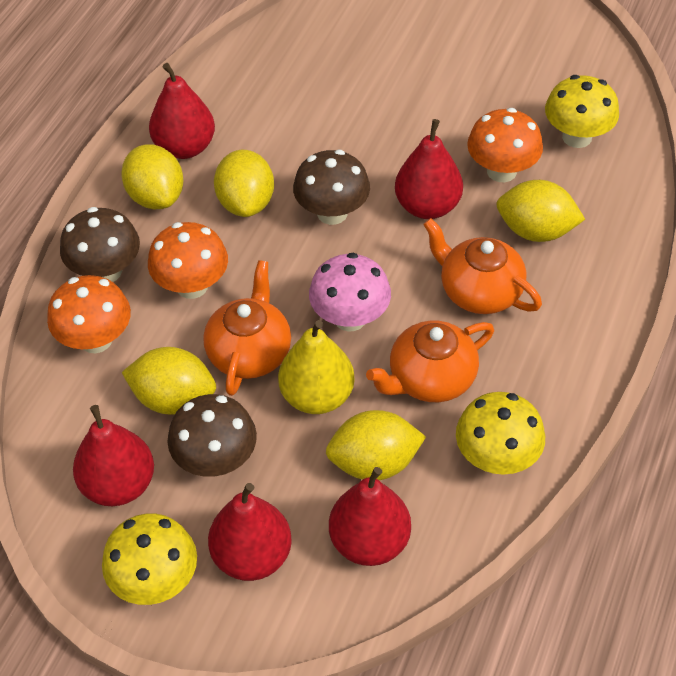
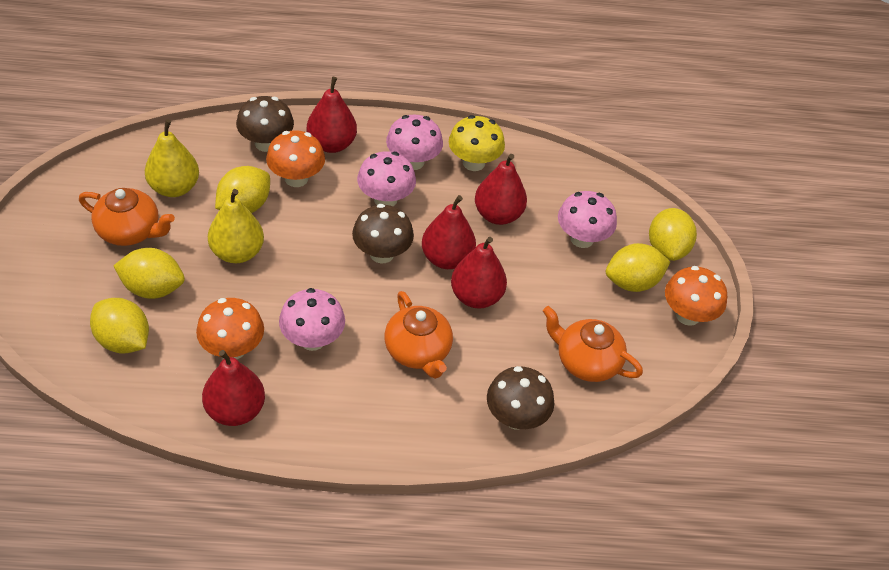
pink mushroom: 1 -> 4
yellow mushroom: 3 -> 1
yellow pear: 1 -> 2

